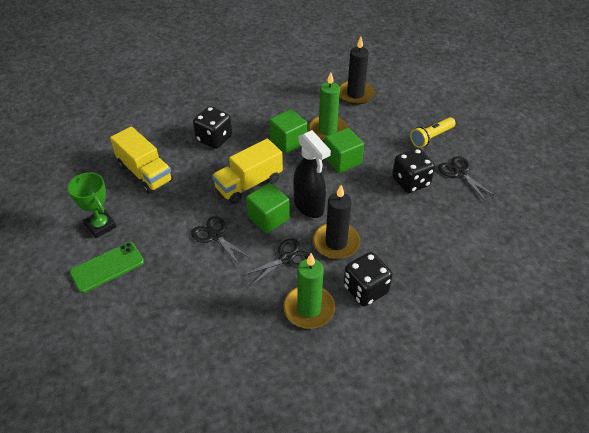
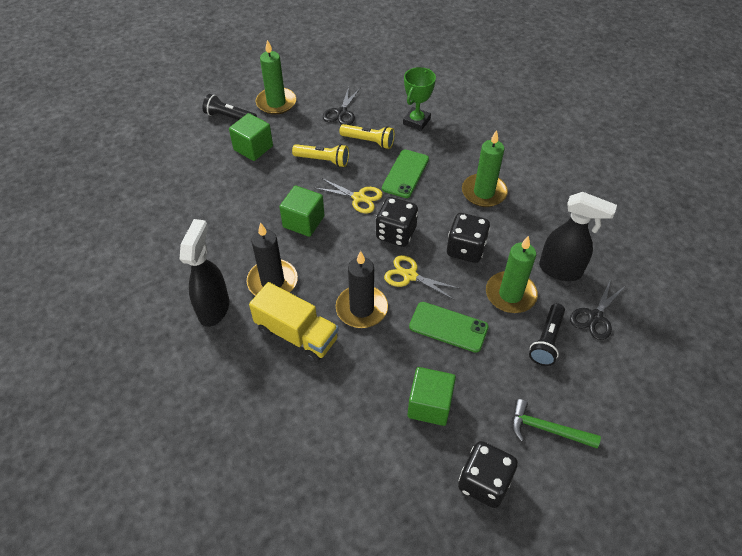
black flashlight: 0 -> 2
black scissors: 3 -> 2
black spray bottle: 1 -> 2
green candle: 2 -> 3
green hammer: 0 -> 1
green phone: 1 -> 2
yellow flashlight: 1 -> 2
yellow scissors: 0 -> 2
yellow truck: 2 -> 1

